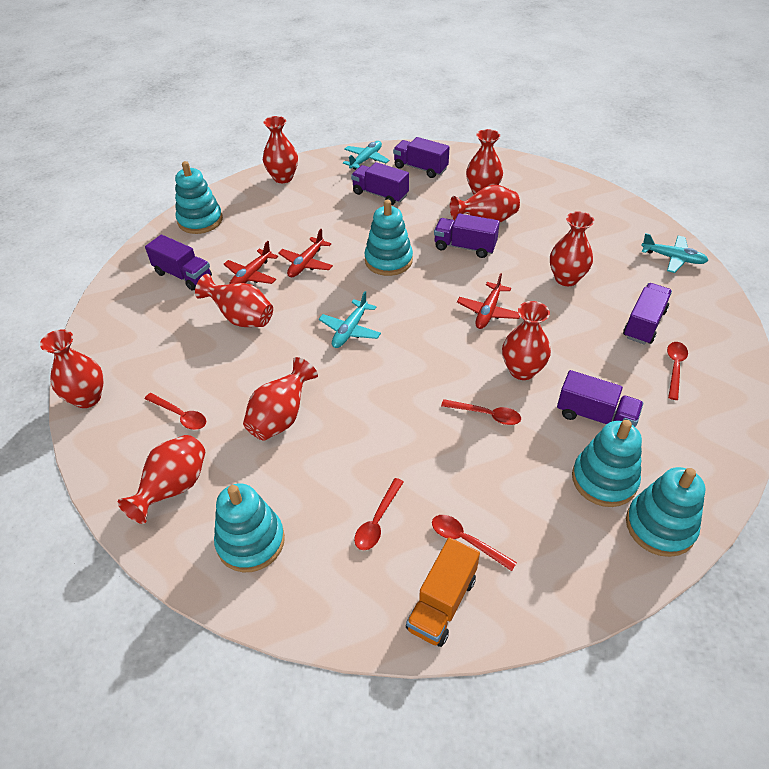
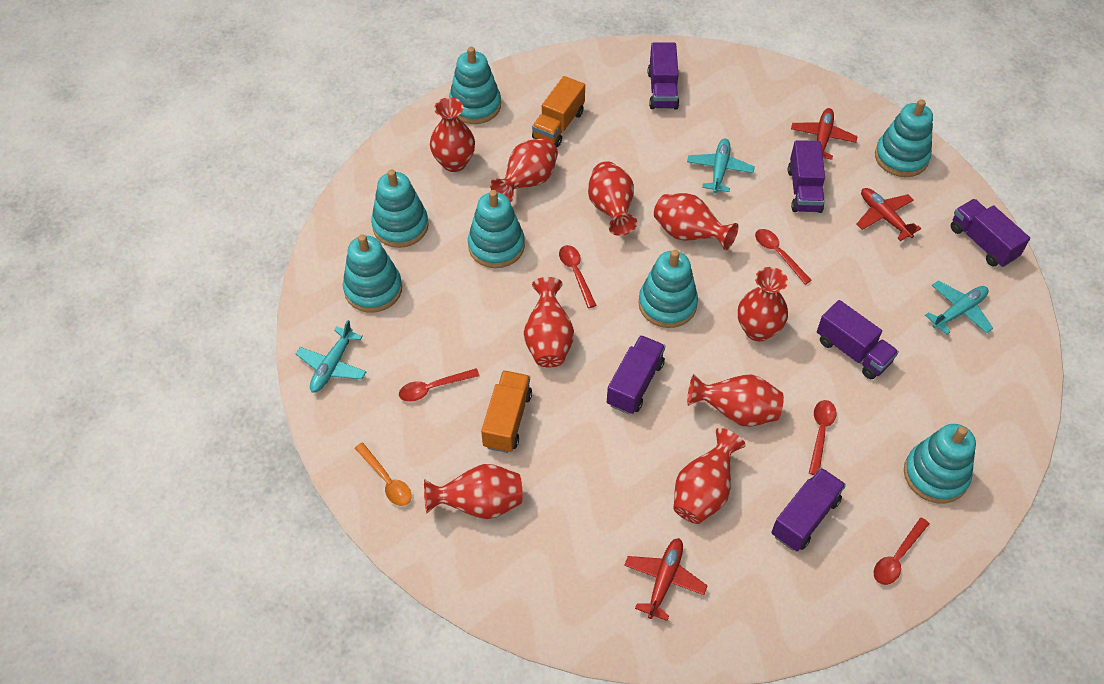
orange spoon: 0 -> 1
orange truck: 1 -> 2
turquoise stacking toy: 5 -> 7

